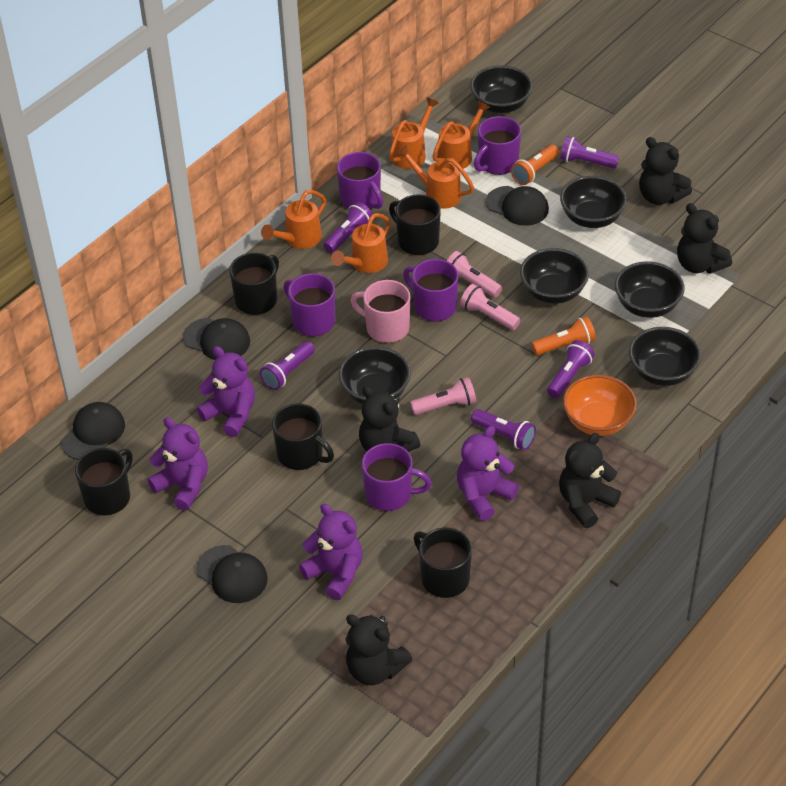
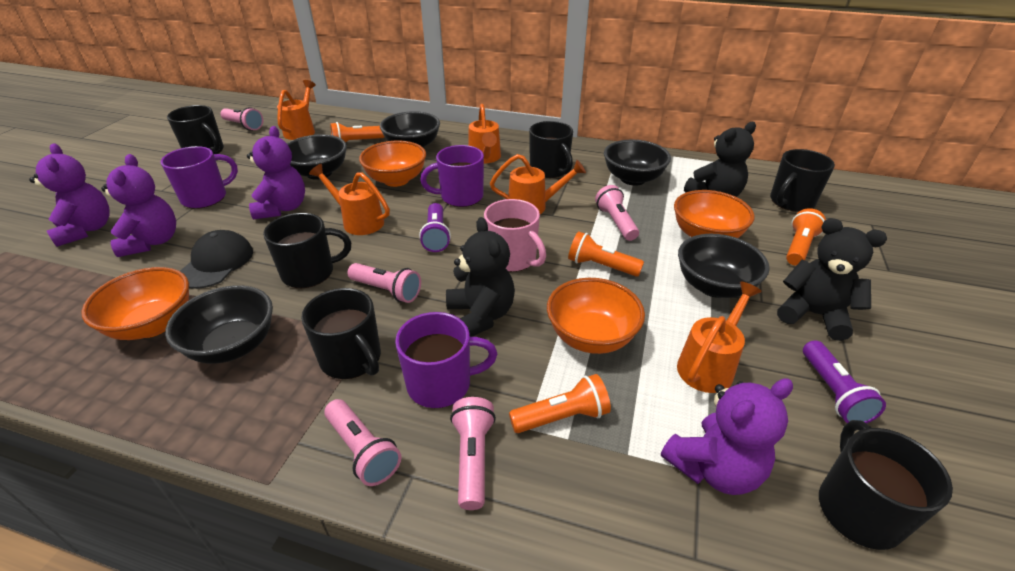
black bowl: 6 -> 5
black cap: 4 -> 1
black mug: 5 -> 6
black teddy bear: 5 -> 3
orange bowl: 1 -> 4
orange flashlight: 2 -> 4
pink flashlight: 3 -> 5
purple flashlight: 5 -> 2
purple mug: 5 -> 3

